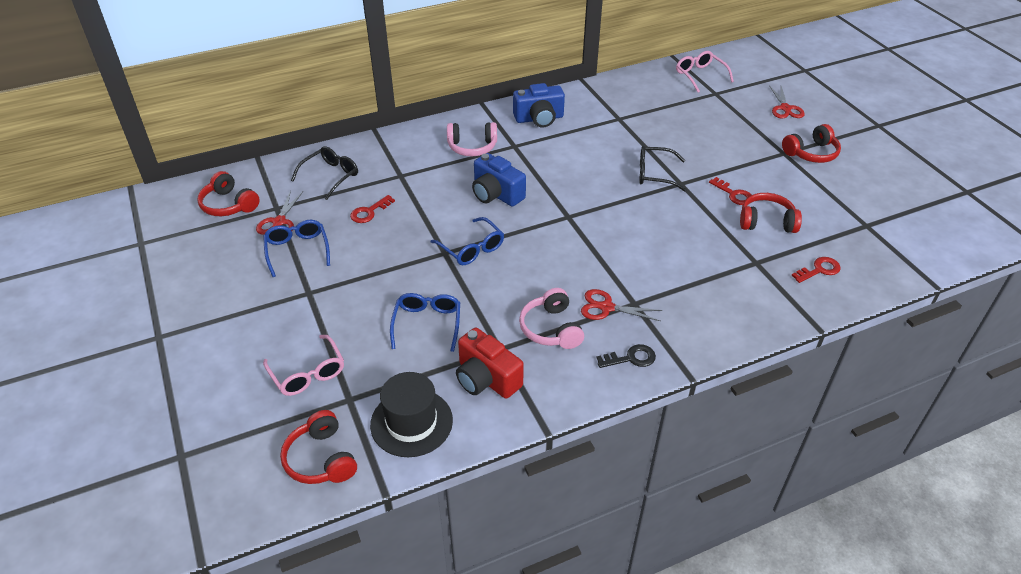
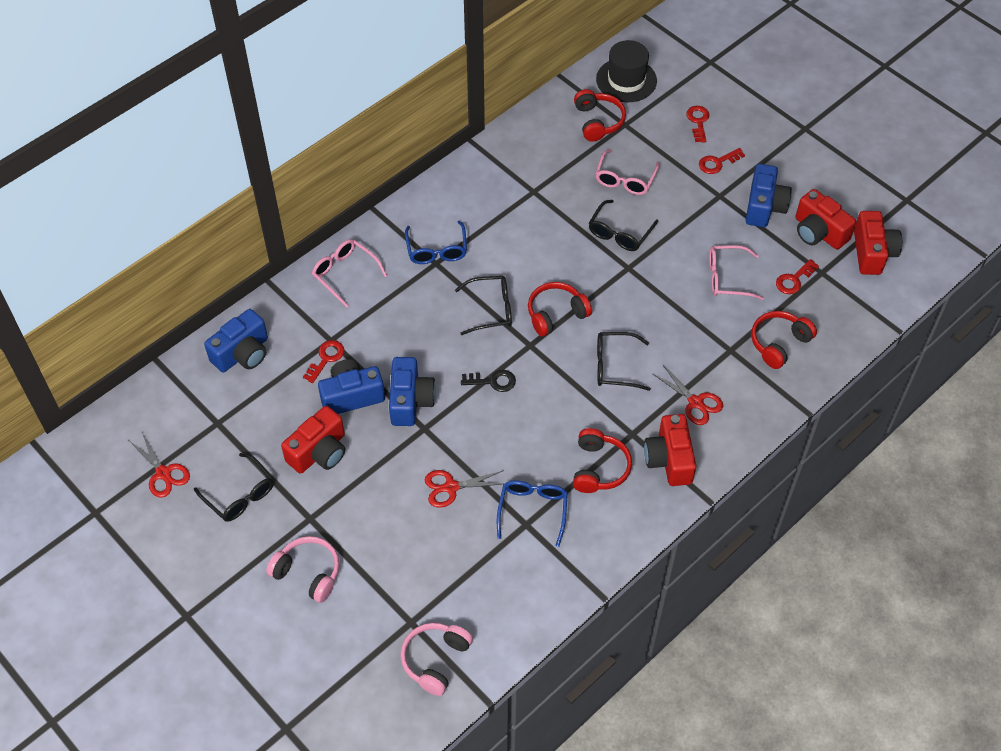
black glasses: 2 -> 4
blue camera: 2 -> 4
blue glasses: 3 -> 2
pink glasses: 2 -> 3
red camera: 1 -> 4
red key: 3 -> 4

